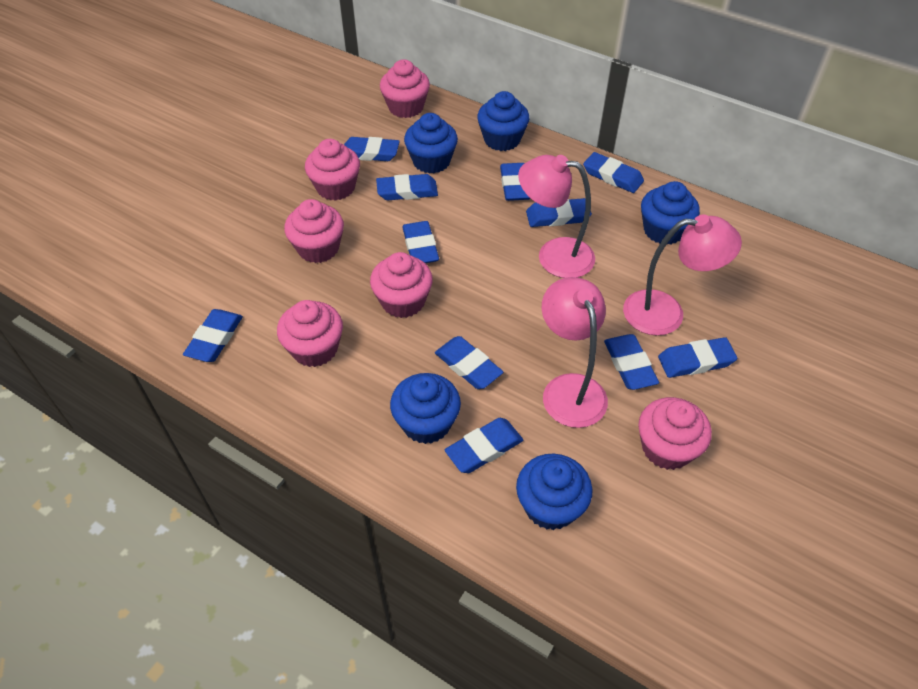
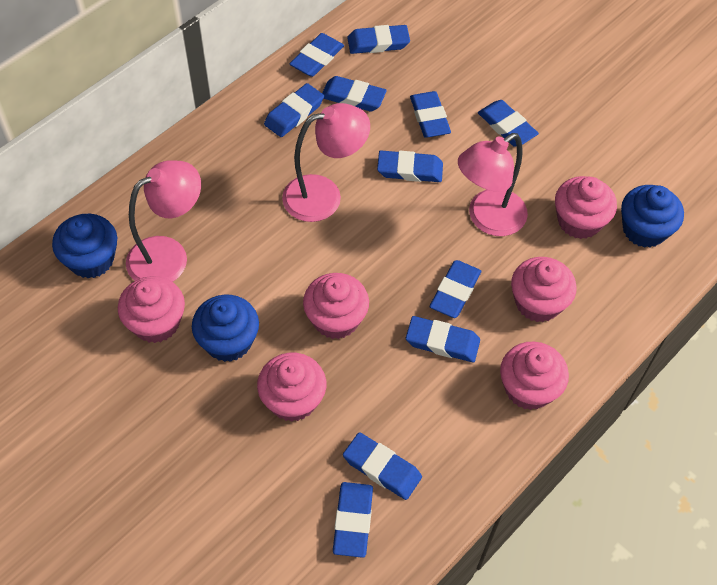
blue cupcake: 5 -> 3

